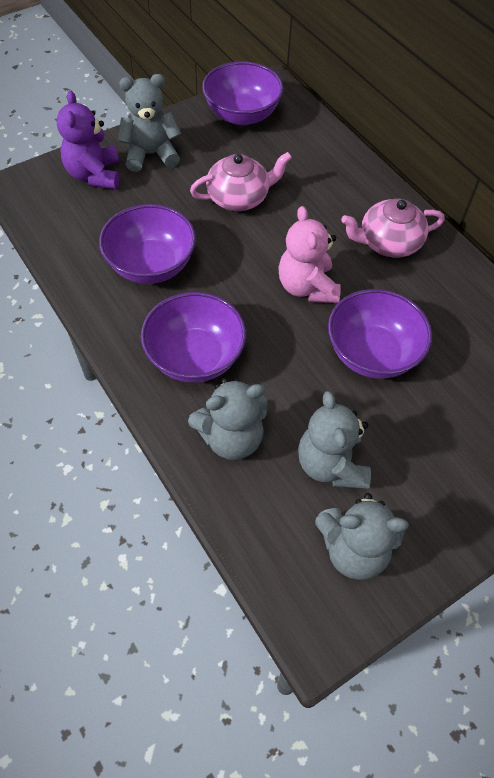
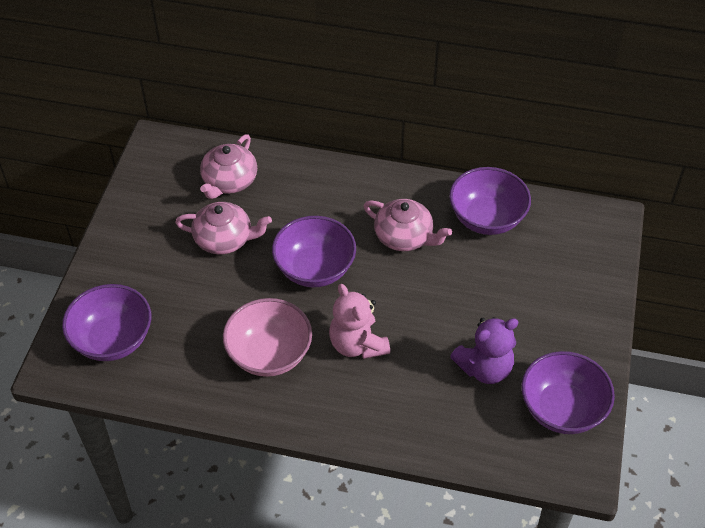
grey teddy bear: 4 -> 0
pink bowl: 0 -> 1
pink teapot: 2 -> 3

